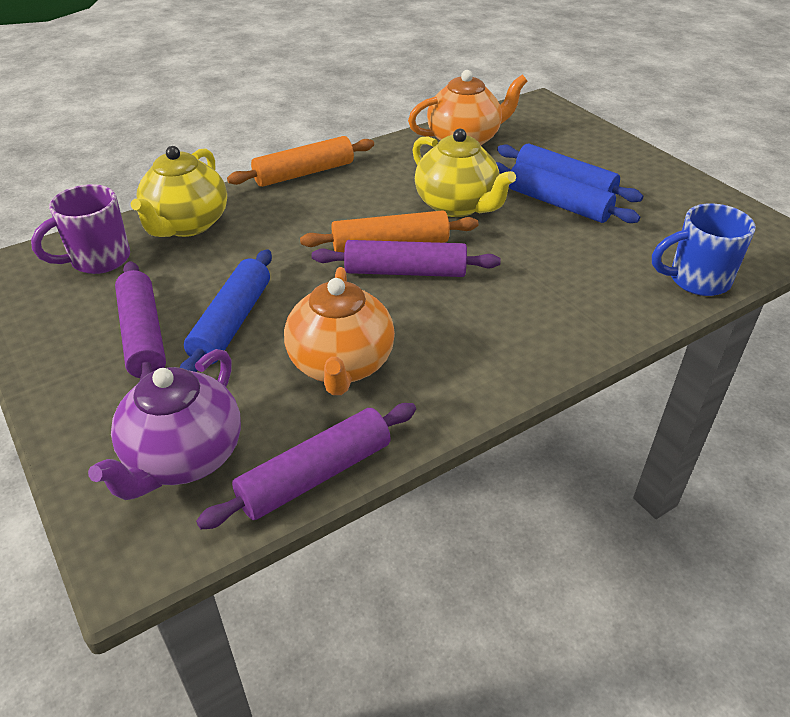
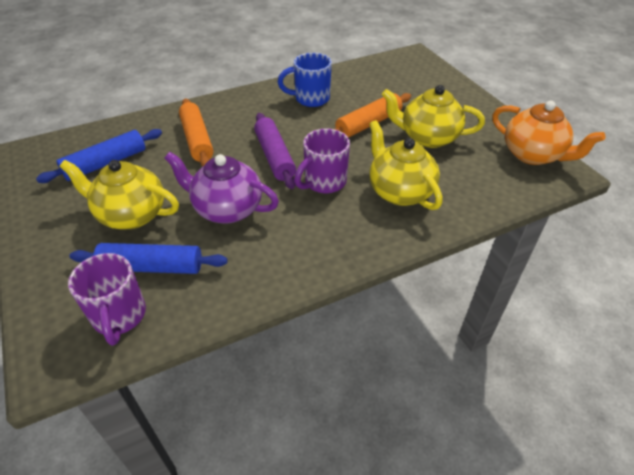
blue rolling pin: 3 -> 2
orange teapot: 2 -> 1
purple mug: 1 -> 2
purple rolling pin: 3 -> 1
yellow teapot: 2 -> 3

